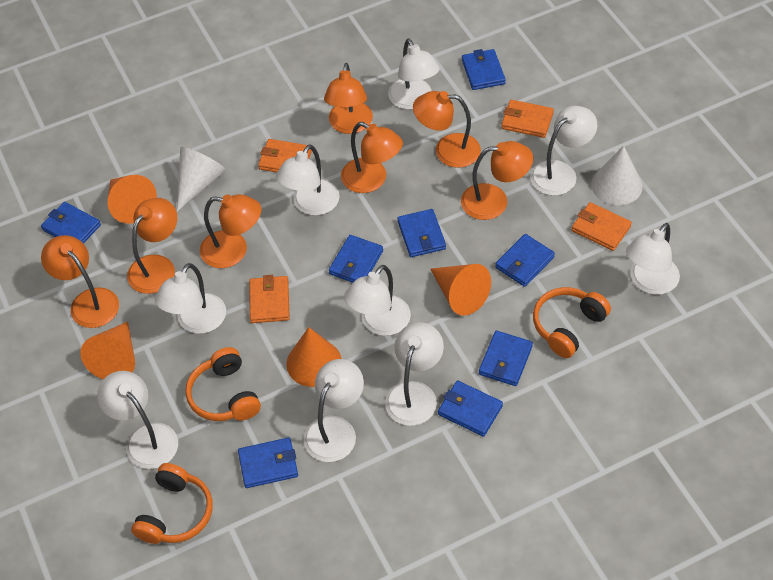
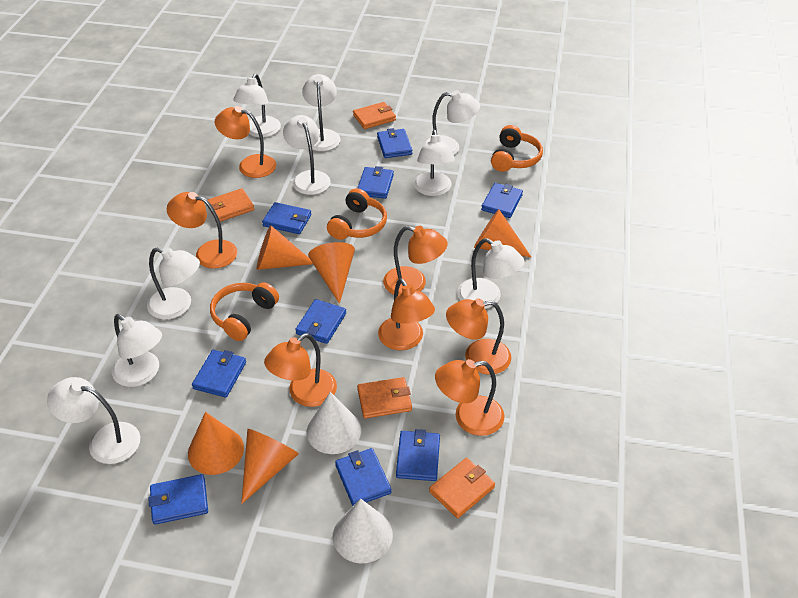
blue wallet: 8 -> 9
orange cone: 4 -> 5

